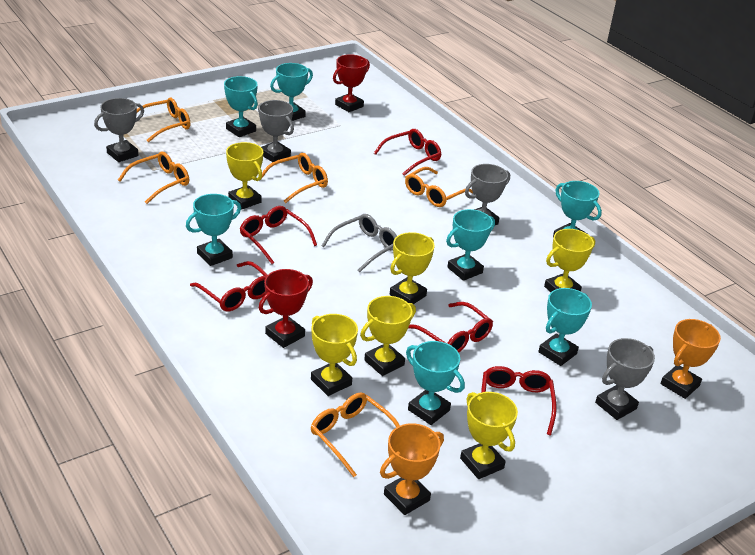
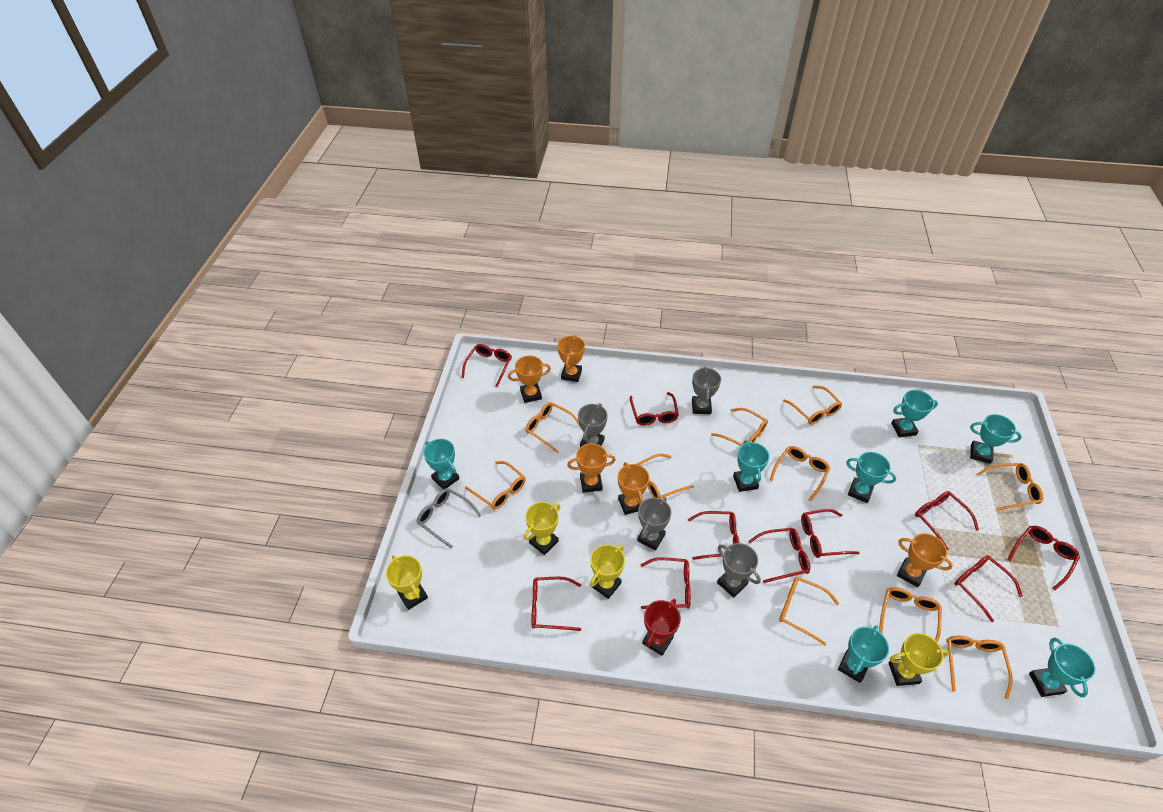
orange glasses: 5 -> 10
orange trophy: 2 -> 5
red glasses: 5 -> 10
red trophy: 2 -> 1
yellow trophy: 6 -> 4

